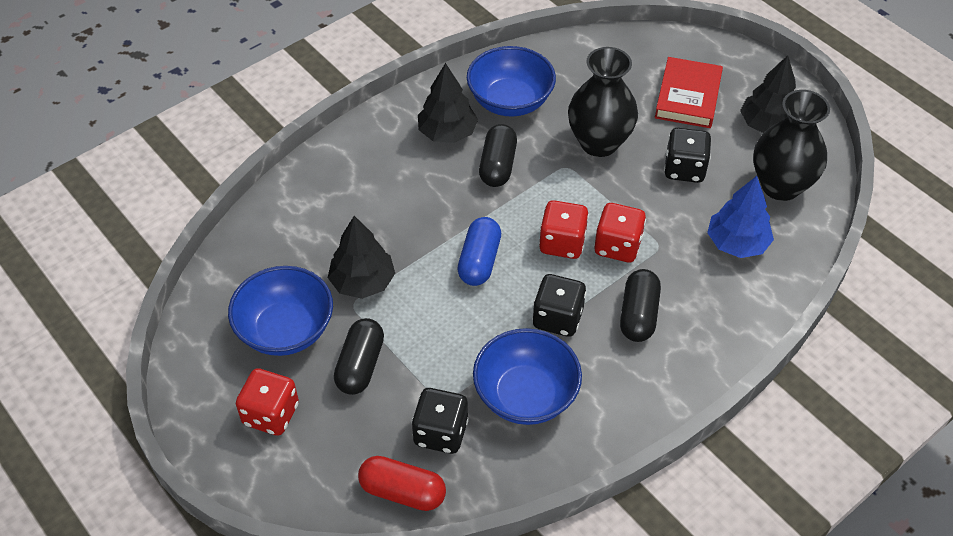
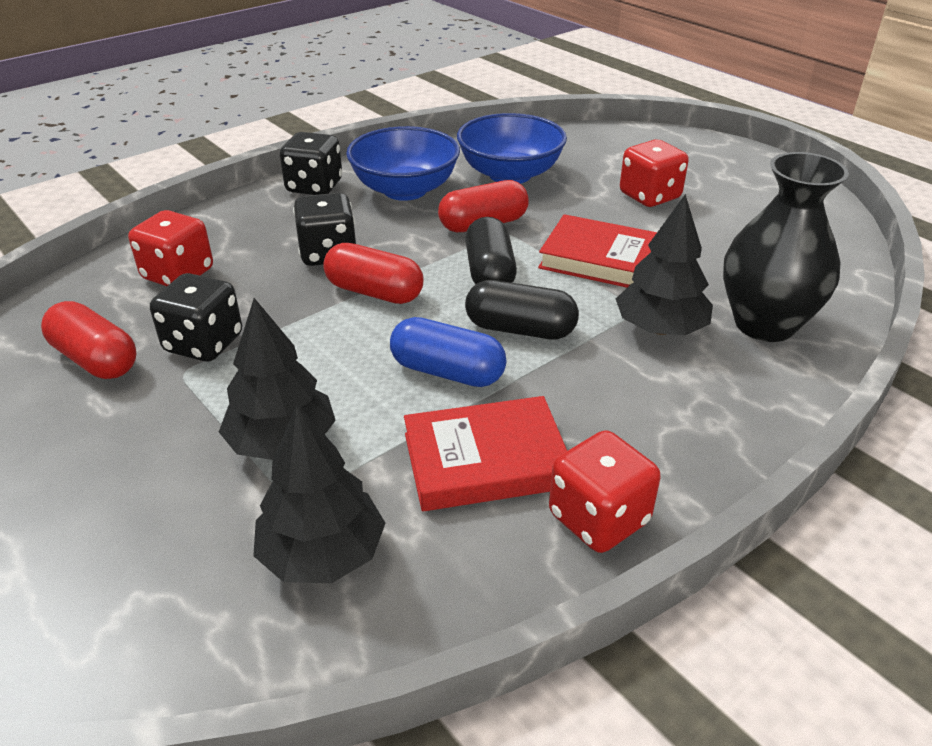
black capsule: 3 -> 2
black vase: 2 -> 1
blue bowl: 3 -> 2
blue tree: 1 -> 0
red book: 1 -> 2
red capsule: 1 -> 3

